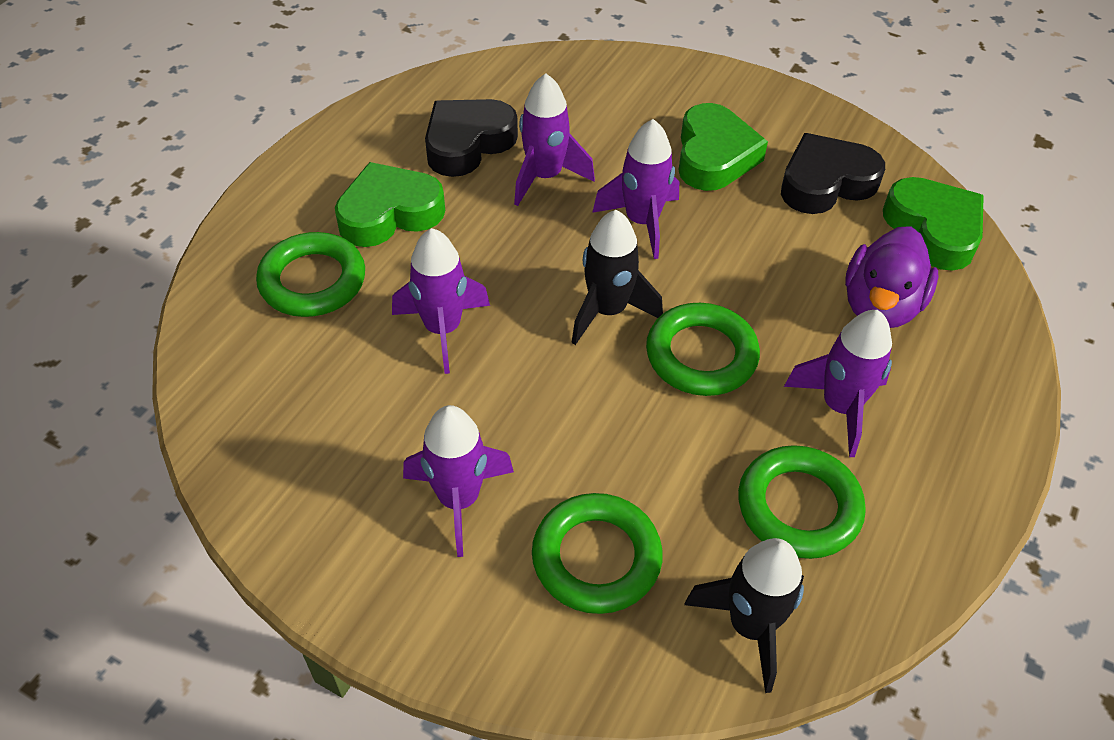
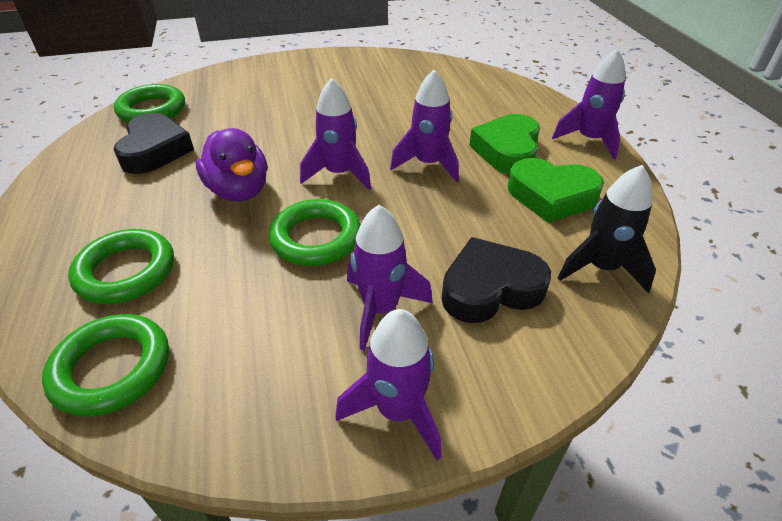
black rocket: 2 -> 1
green heart: 3 -> 2

